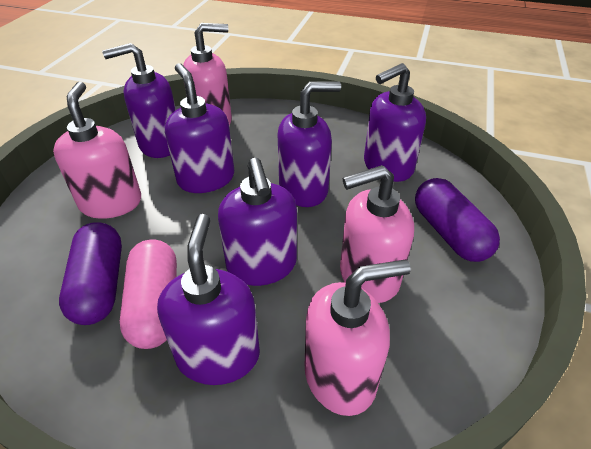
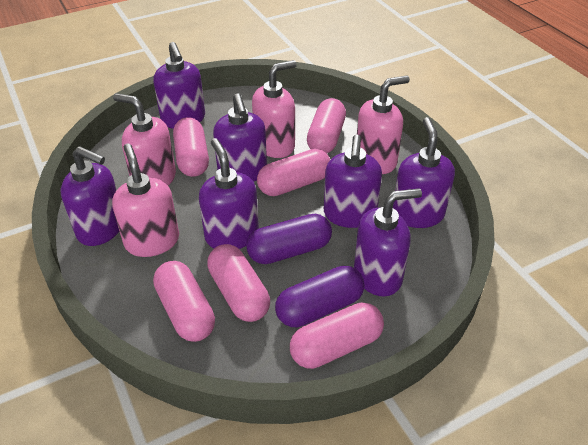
pink capsule: 1 -> 6
purple soap dispenser: 6 -> 7

